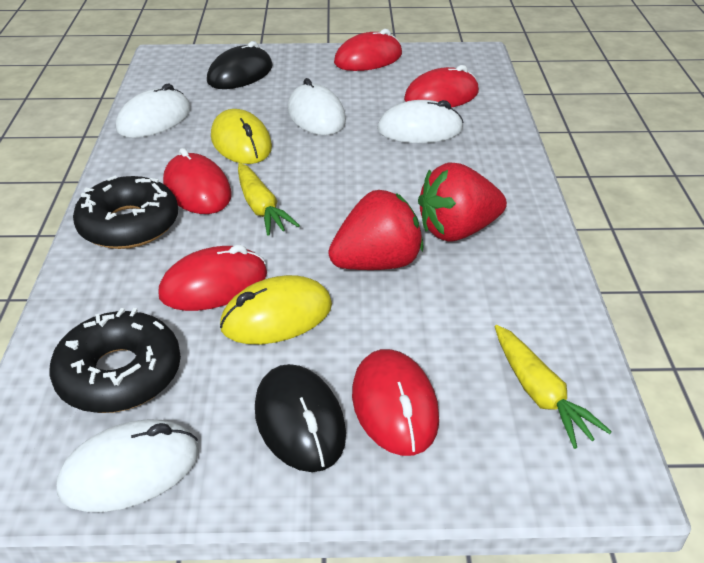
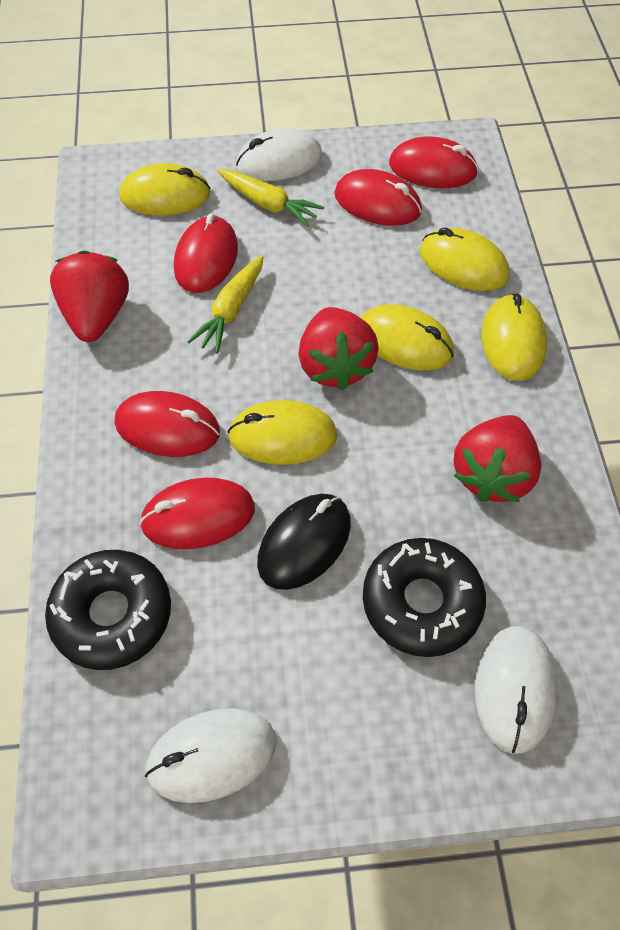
black mouse: 2 -> 1
red strawberry: 2 -> 3
white mouse: 4 -> 3
yellow mouse: 2 -> 5

